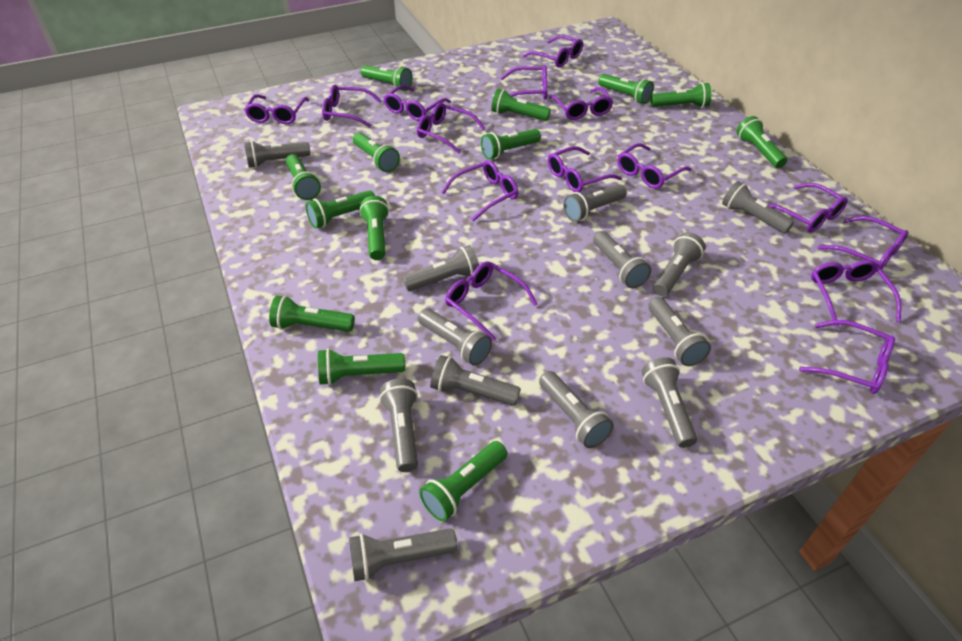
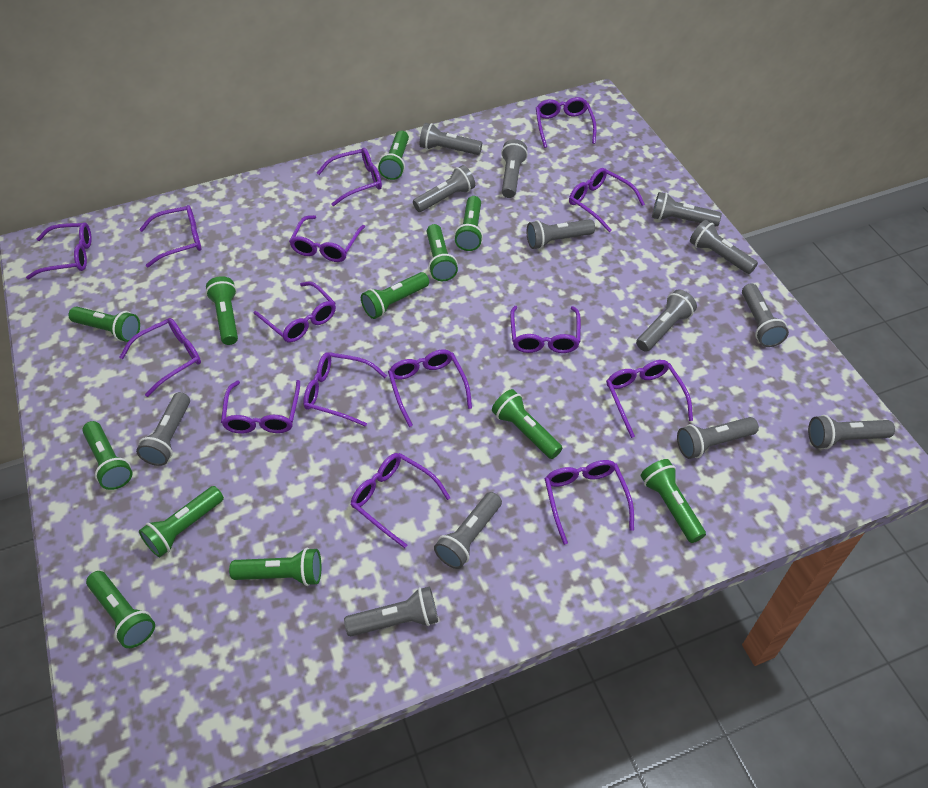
green flashlight: 13 -> 12

